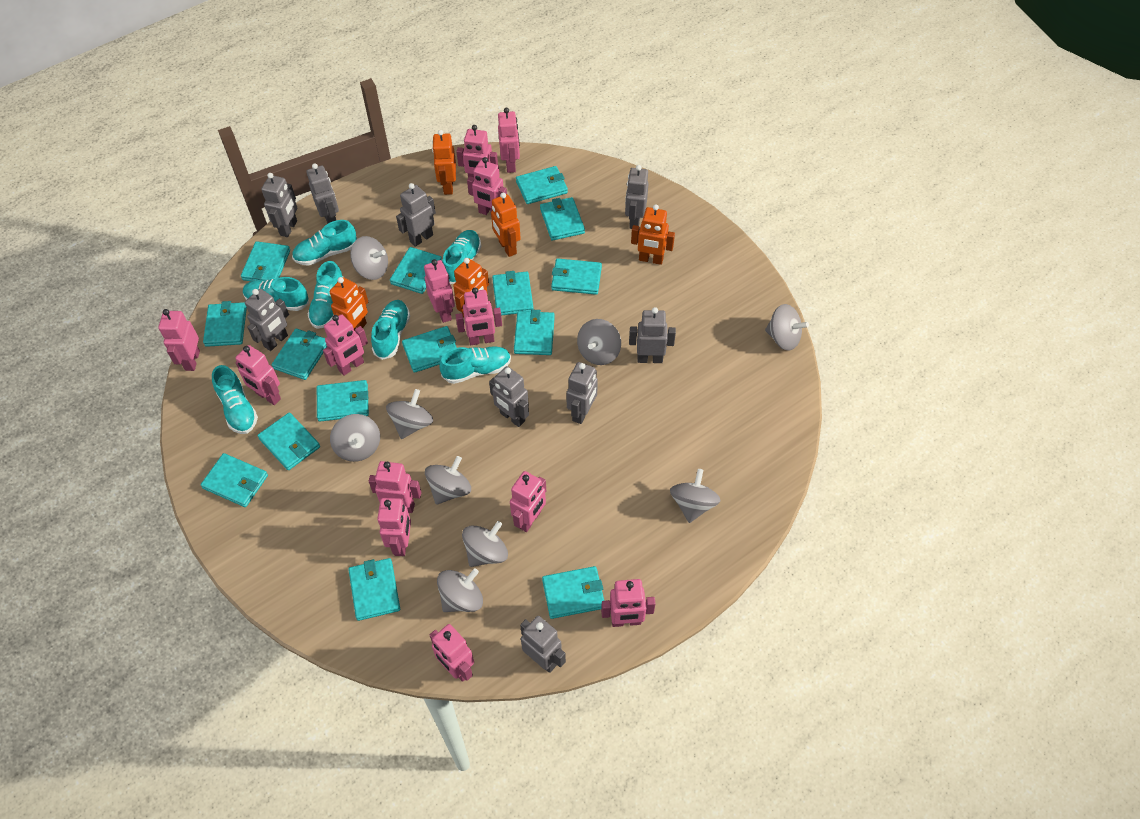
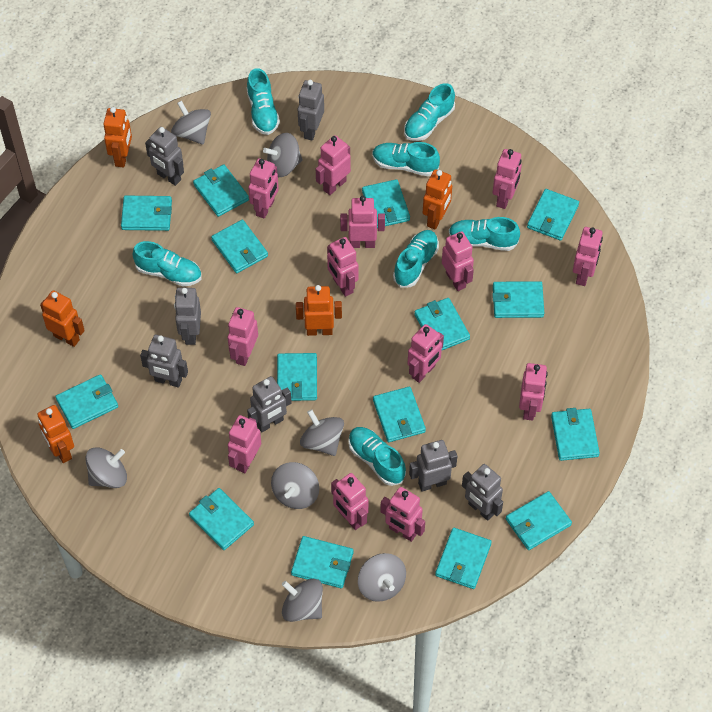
grey robot: 9 -> 7
grey spinning top: 9 -> 7

